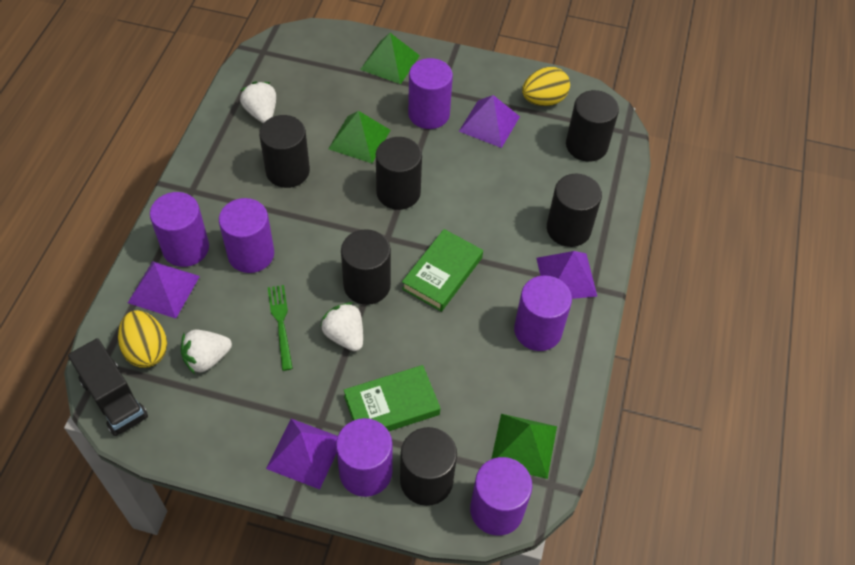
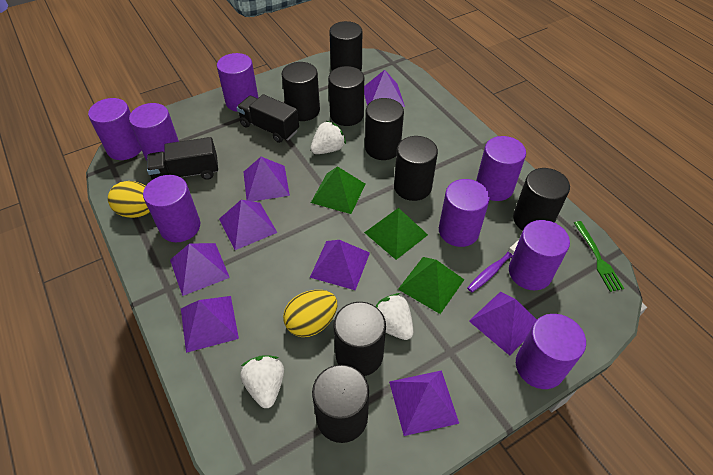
black cylinder: 6 -> 8
black truck: 1 -> 2
green book: 2 -> 0
purple cylinder: 6 -> 8
purple pyramid: 4 -> 8
purple toothbrush: 0 -> 1

